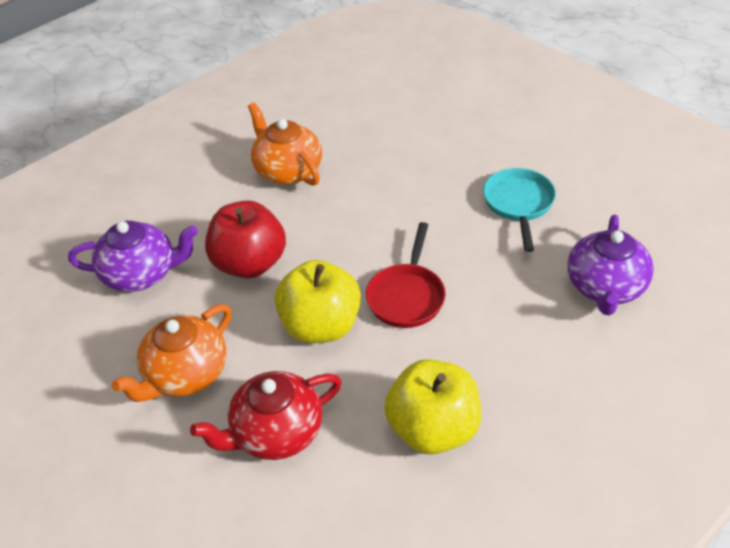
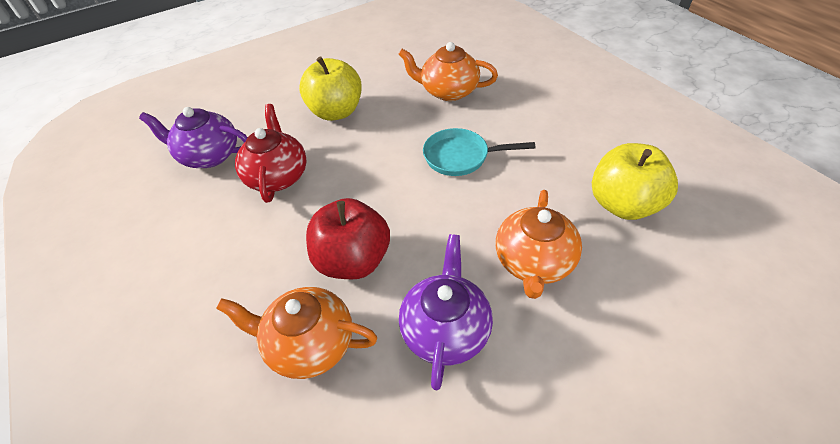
orange teapot: 2 -> 3
red pan: 1 -> 0

